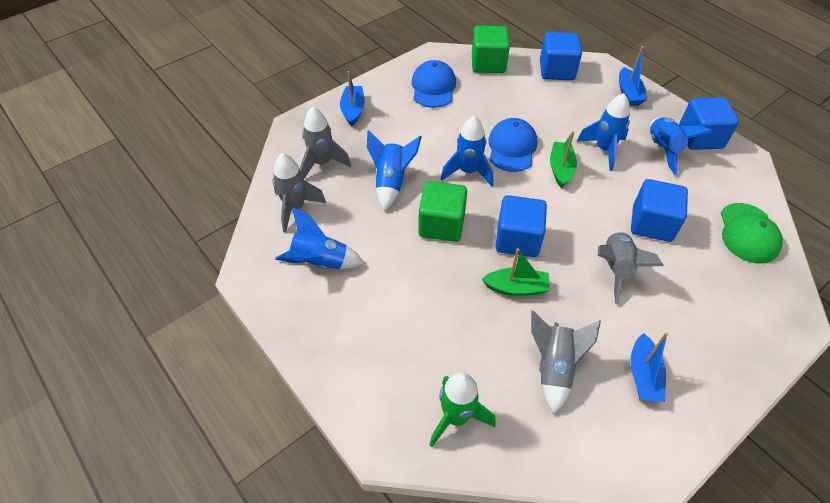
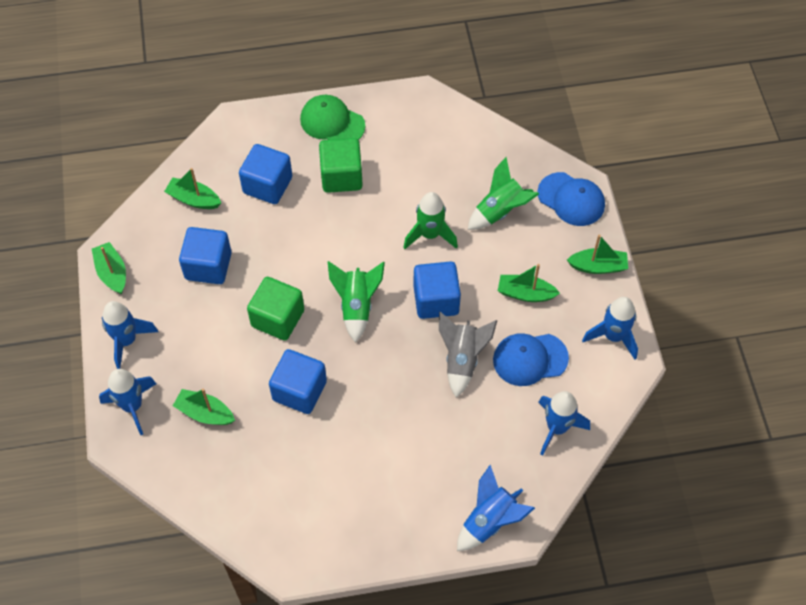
blue boat: 3 -> 0
green boat: 2 -> 5
green rocket: 1 -> 3
grey rocket: 4 -> 1

